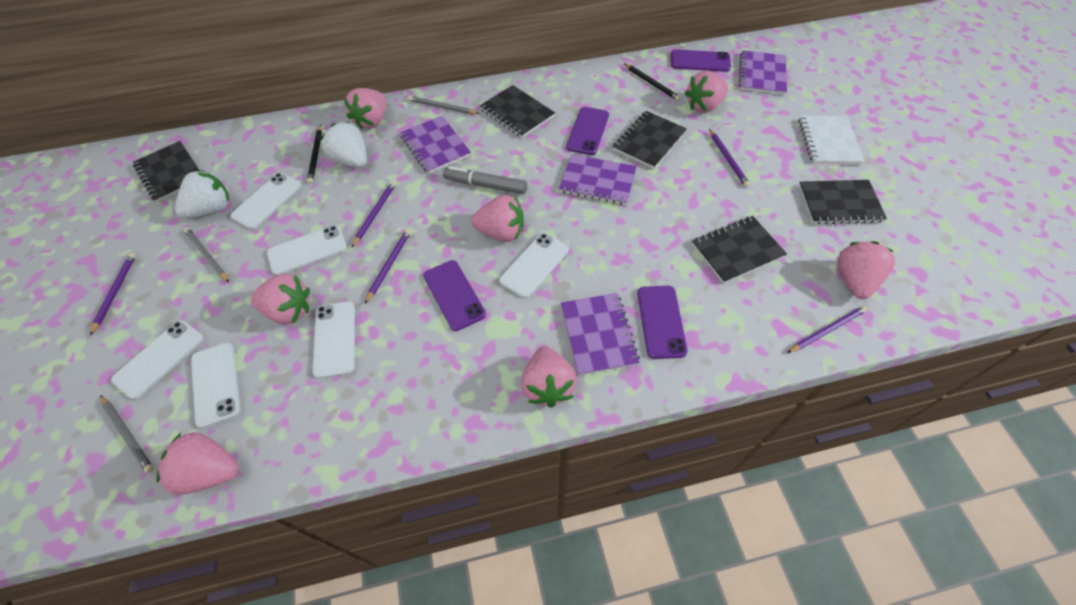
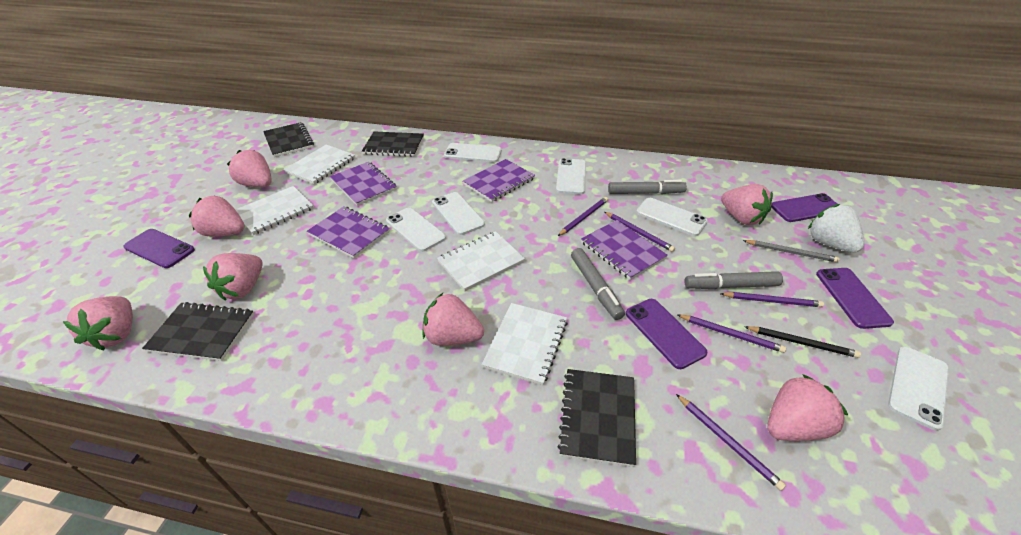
black notebook: 5 -> 4
black pencil: 2 -> 1
grey marker: 1 -> 3
grey pencil: 3 -> 1
white notebook: 1 -> 4
white strawberry: 2 -> 1

